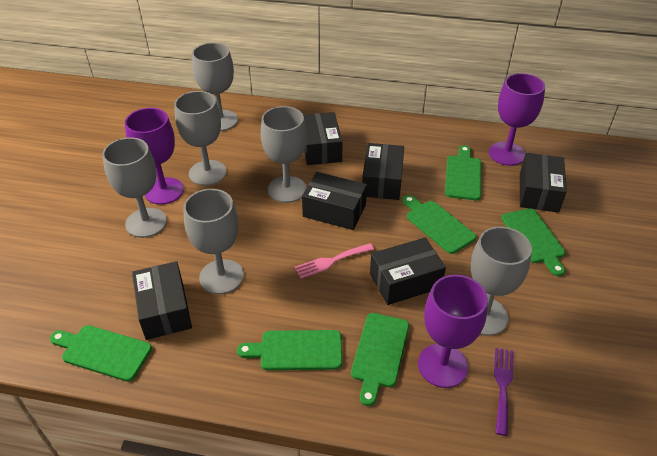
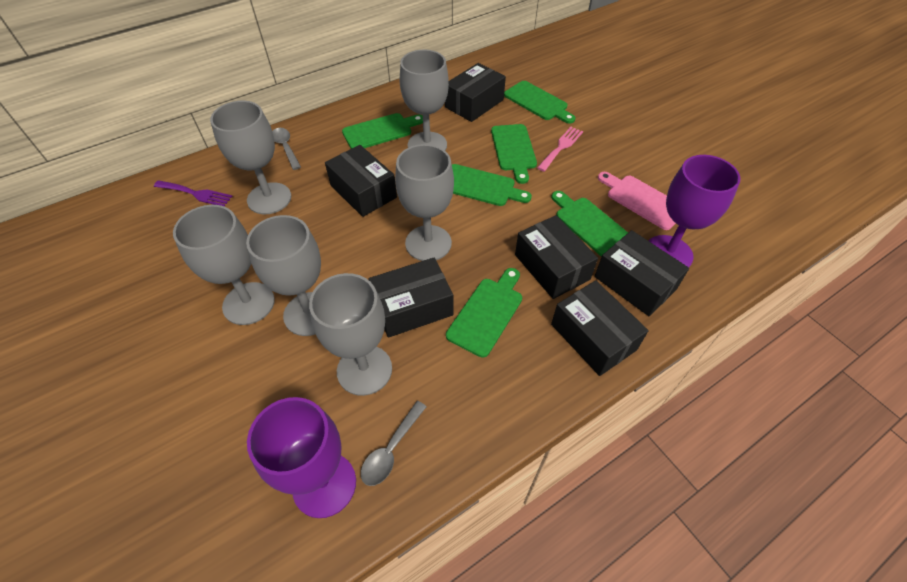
grey spoon: 0 -> 2
pink cutting board: 0 -> 1
purple goblet: 3 -> 2

